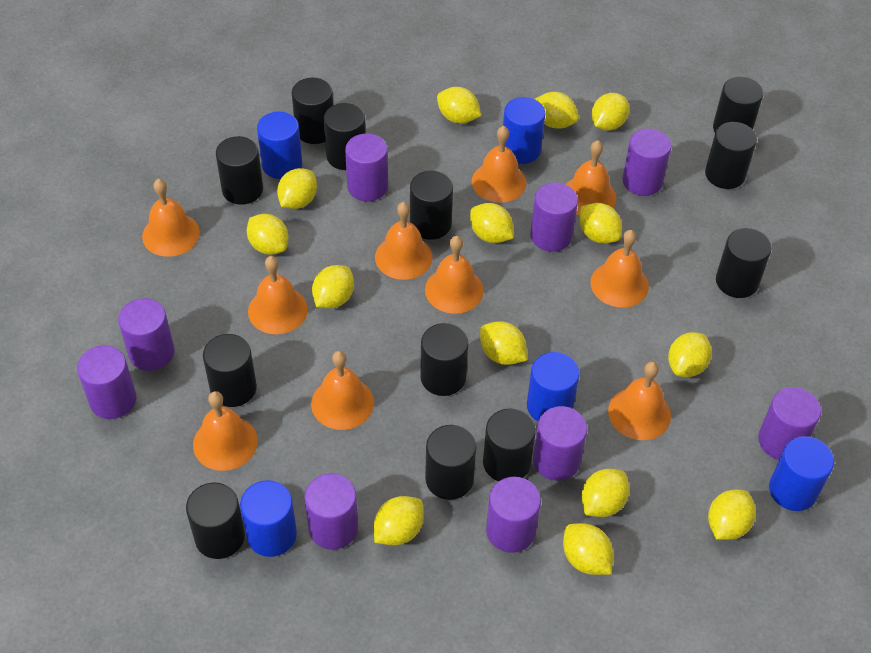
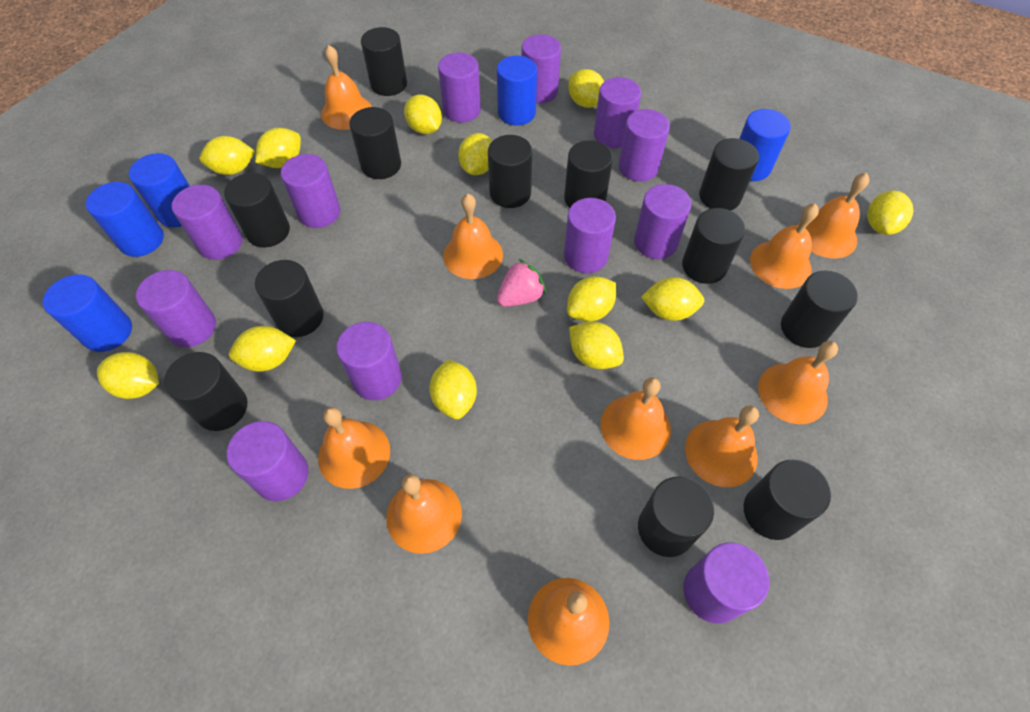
pink strawberry: 0 -> 1
purple cylinder: 9 -> 12
yellow lemon: 14 -> 12

